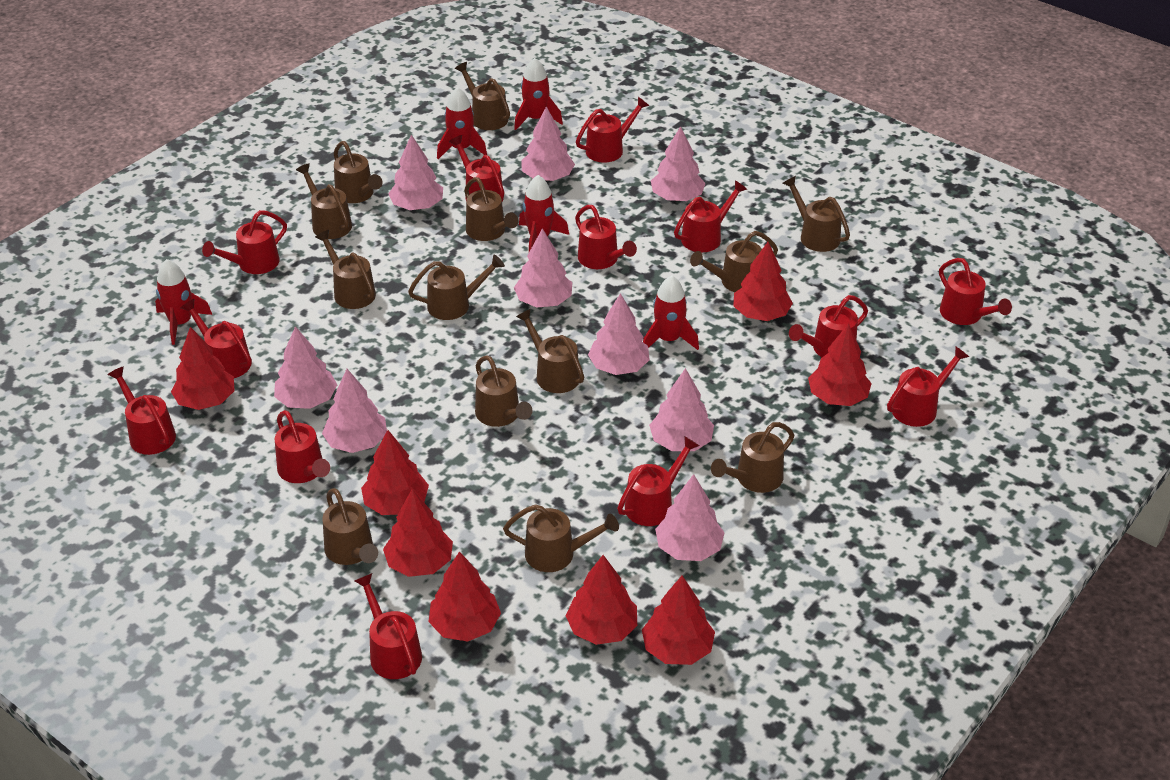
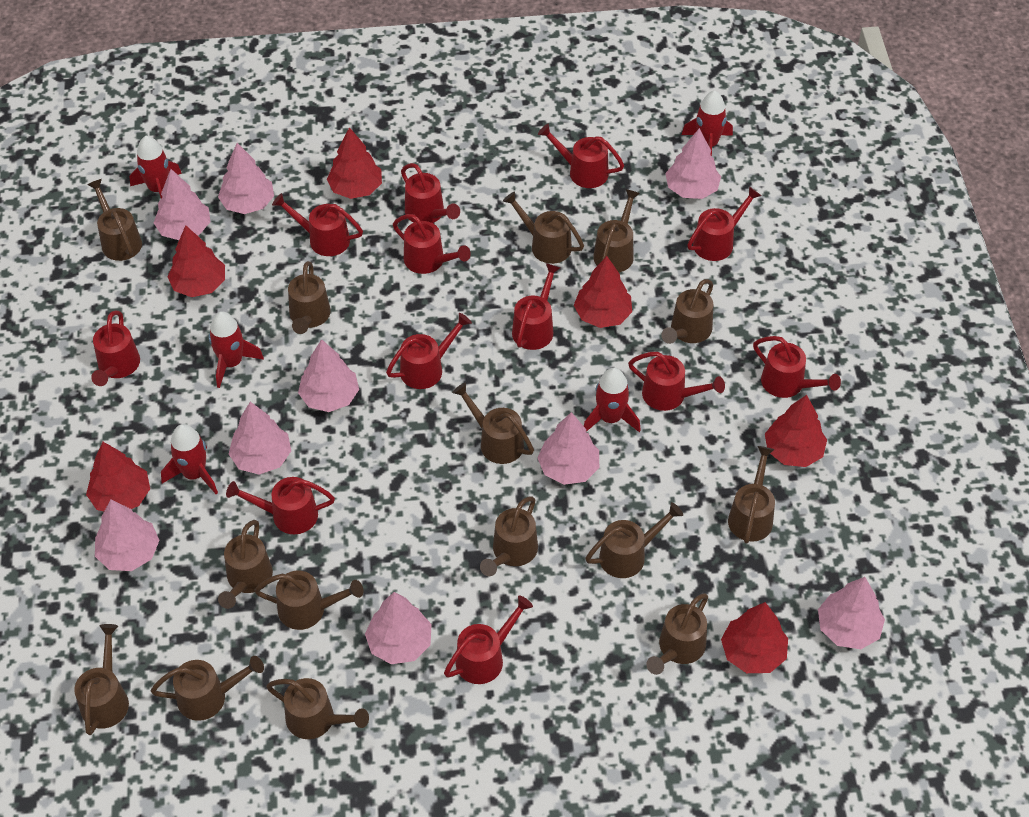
brown watering can: 13 -> 15
red tree: 8 -> 6
red watering can: 13 -> 12

